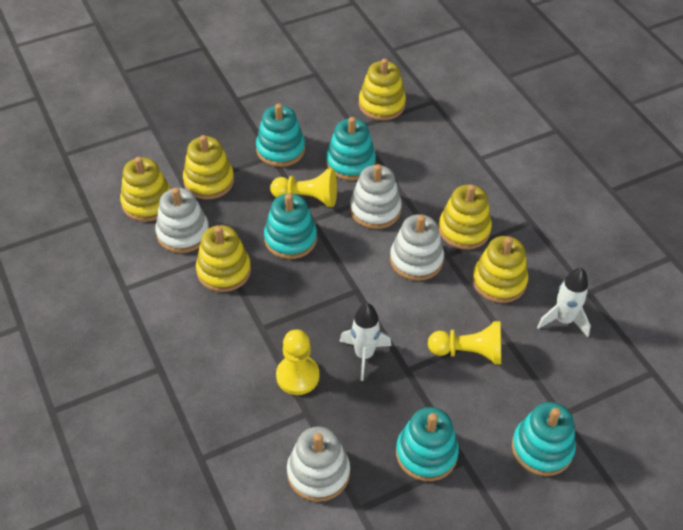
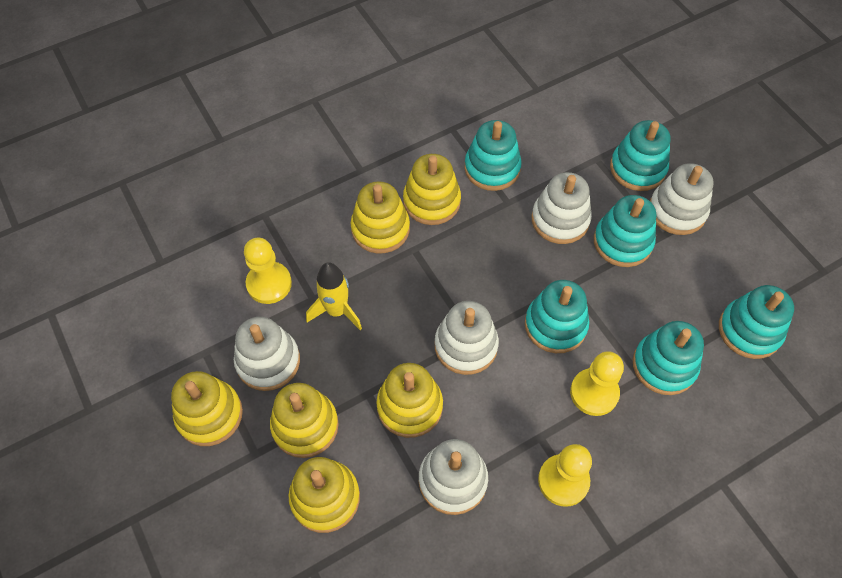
turquoise stacking toy: 5 -> 6
white rocket: 2 -> 0
white stacking toy: 4 -> 5
yellow rocket: 0 -> 1

